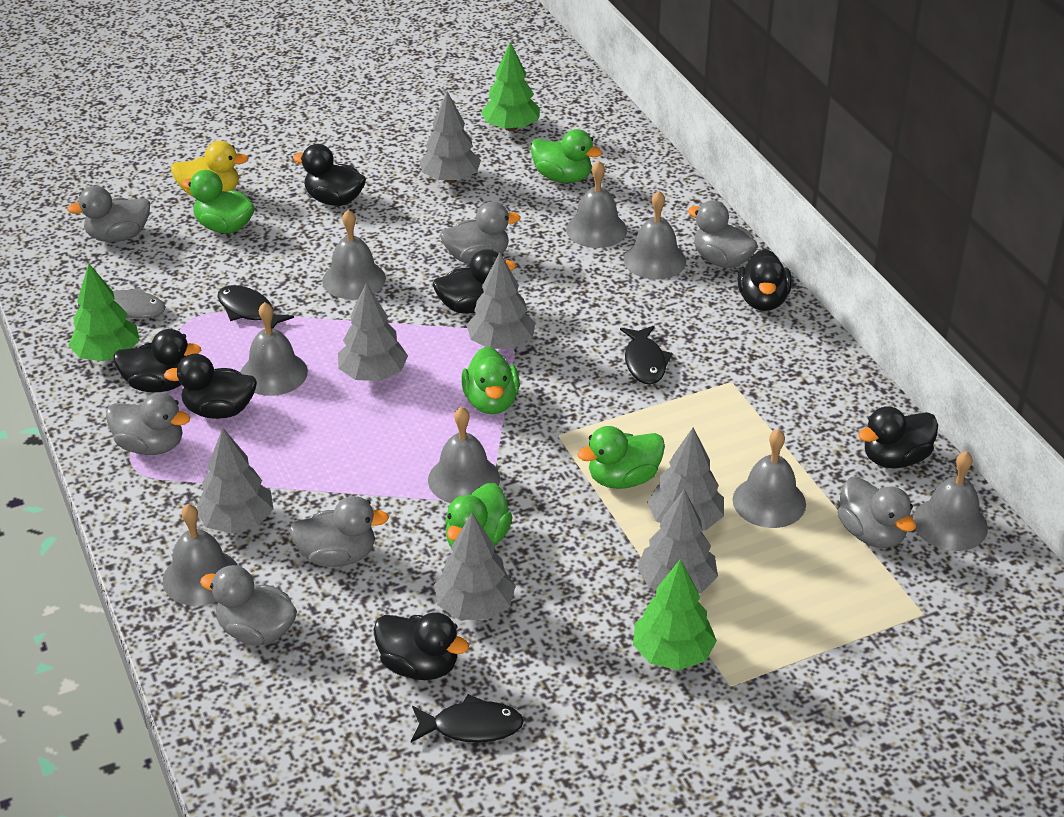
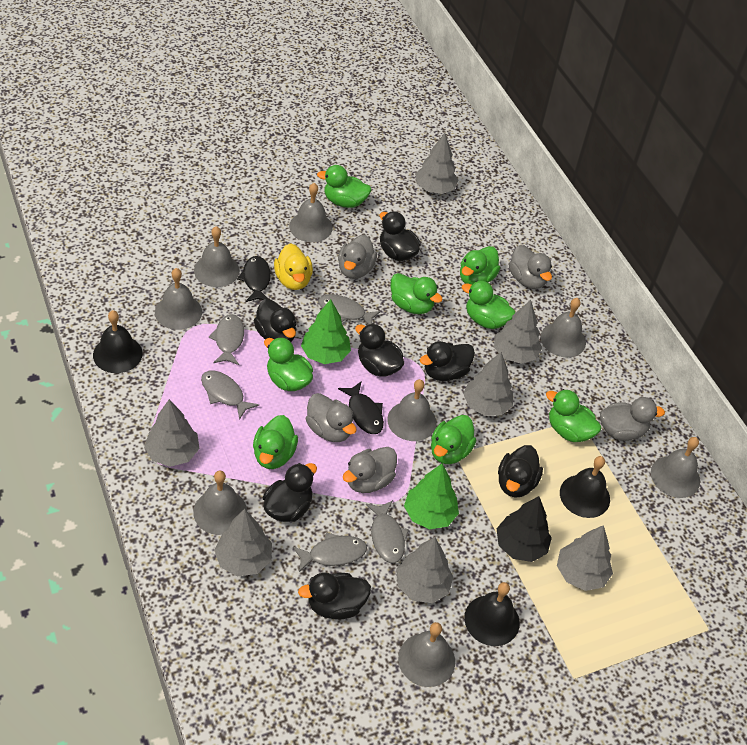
black bell: 0 -> 3
black fish: 3 -> 2
black tree: 0 -> 1
green duck: 5 -> 8
green tree: 3 -> 2
grey duck: 7 -> 5
grey fish: 1 -> 5

